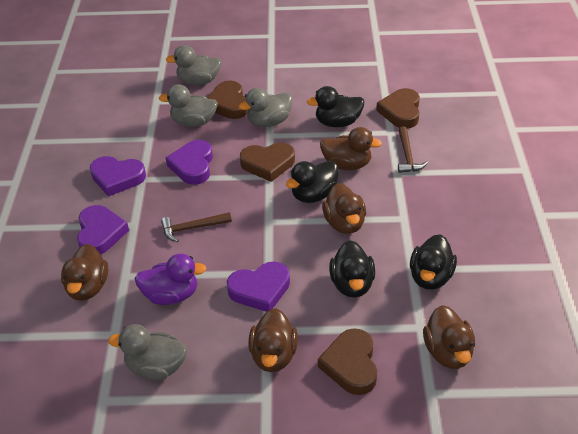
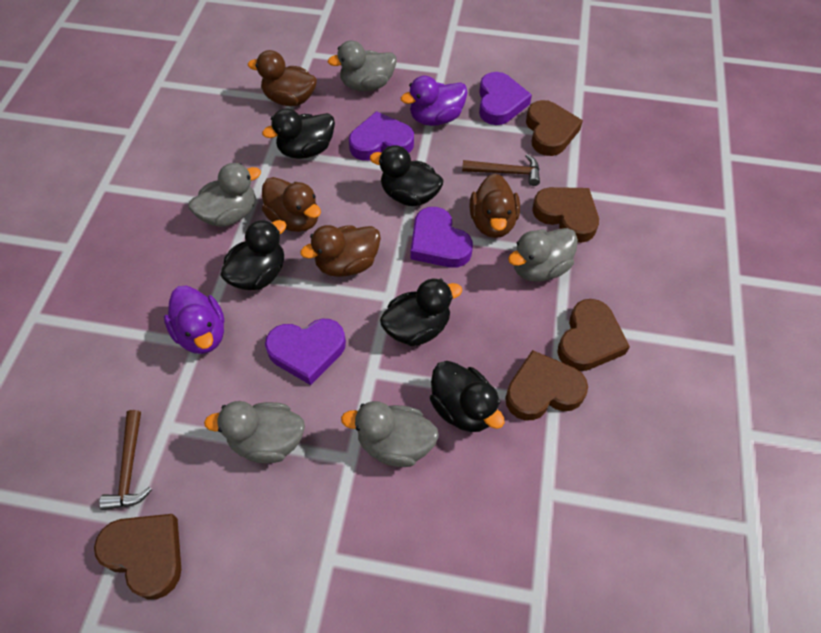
black duck: 4 -> 5
brown duck: 5 -> 4
brown heart: 4 -> 5
grey duck: 4 -> 5
purple duck: 1 -> 2

